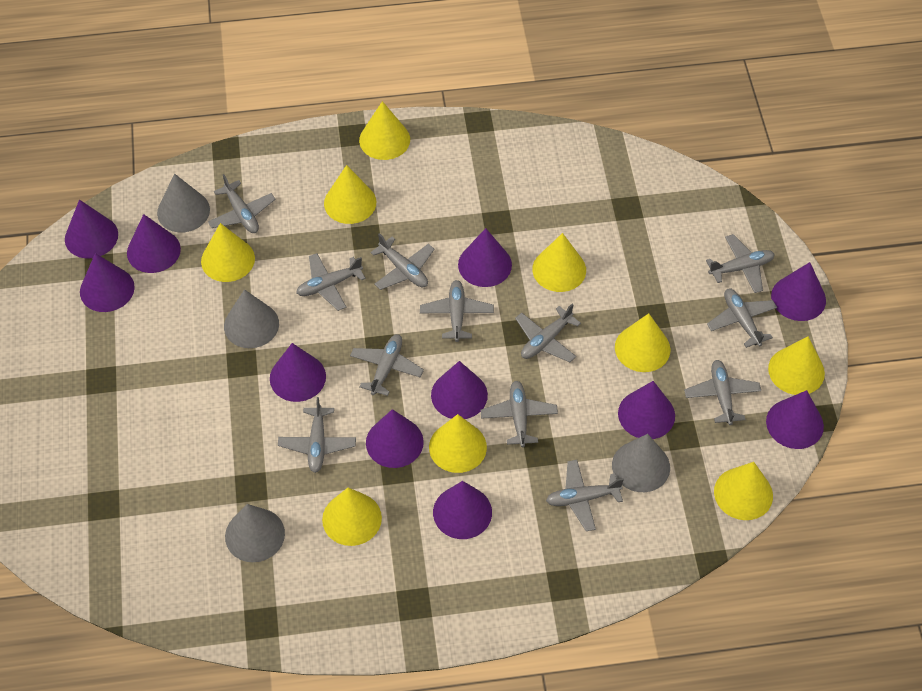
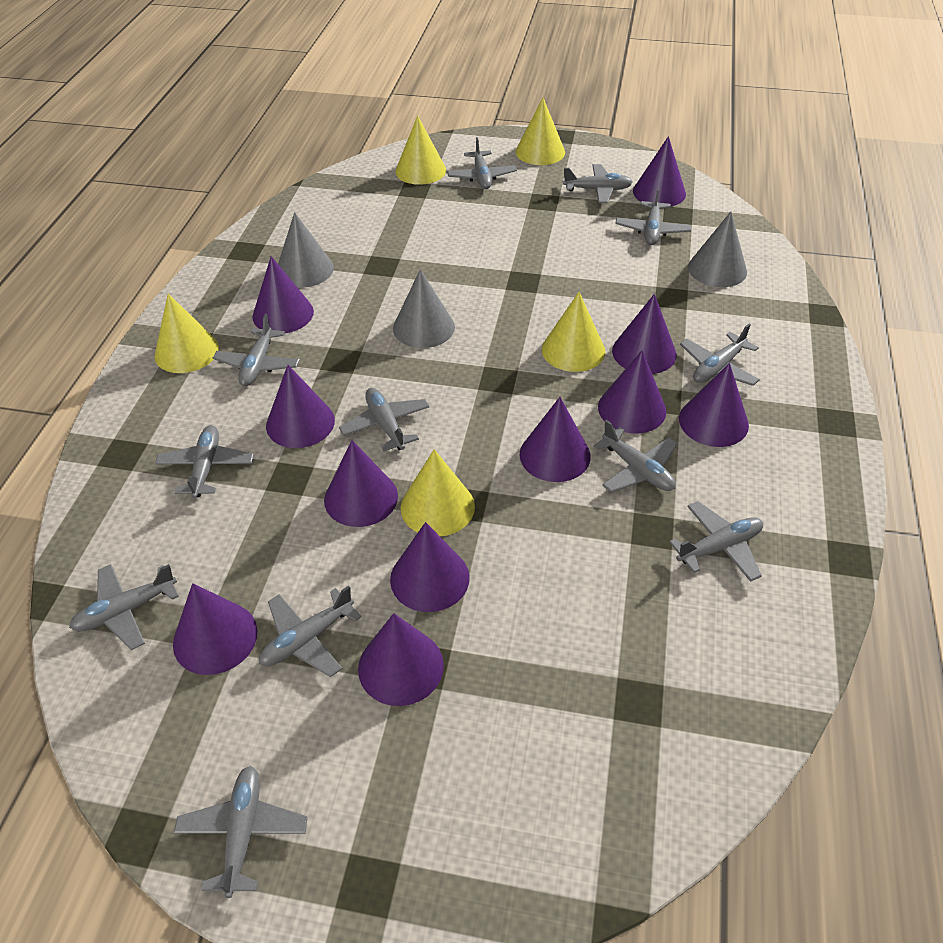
grey cone: 4 -> 3
yellow cone: 9 -> 5

